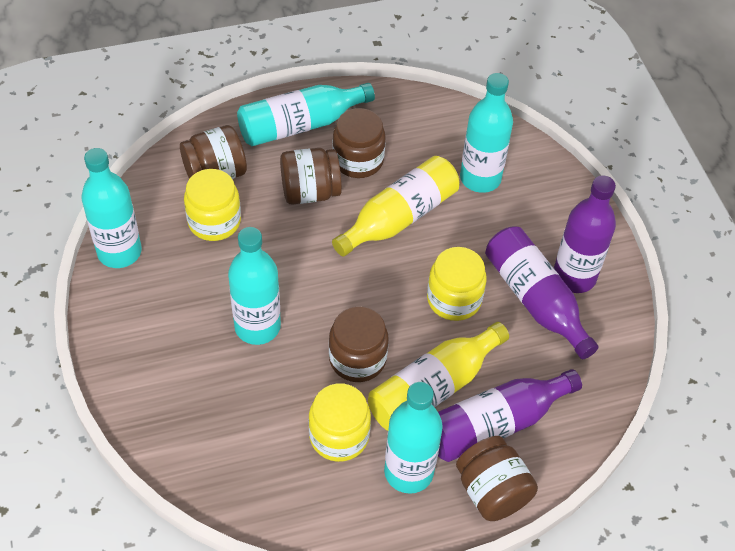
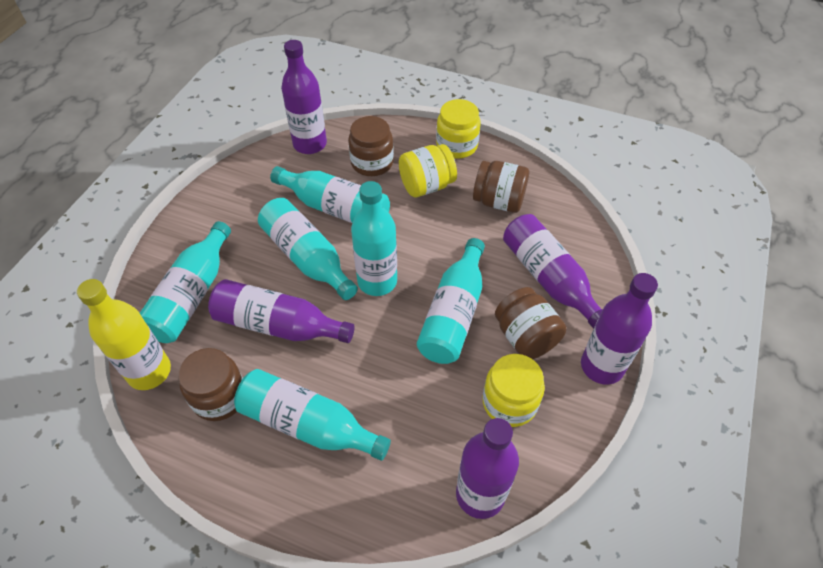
brown jar: 5 -> 4
purple bottle: 3 -> 5
turquoise bottle: 5 -> 6
yellow bottle: 2 -> 1

